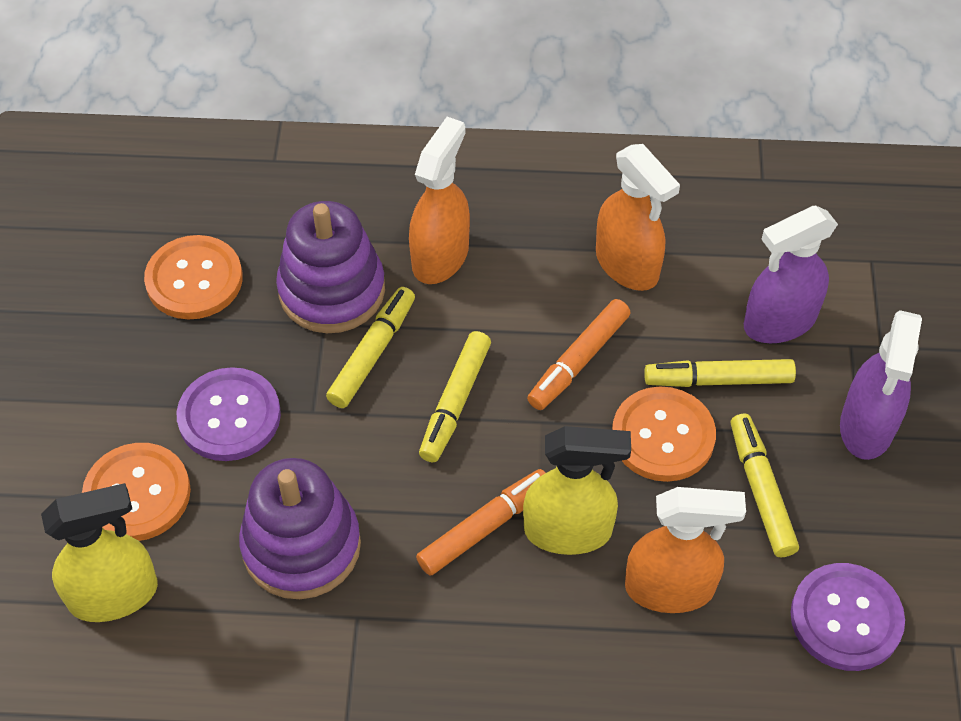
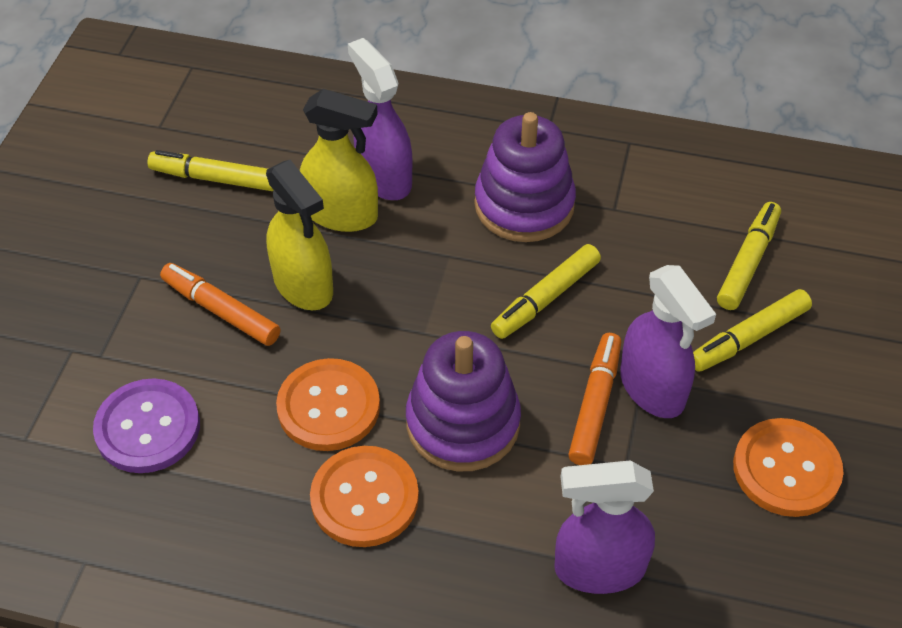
orange spray bottle: 3 -> 0
purple button: 2 -> 1
purple spray bottle: 2 -> 3

